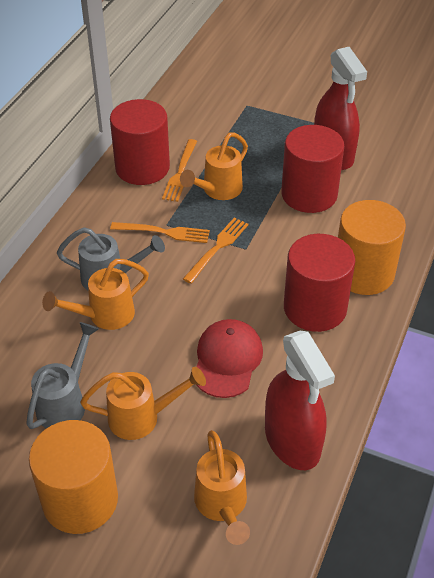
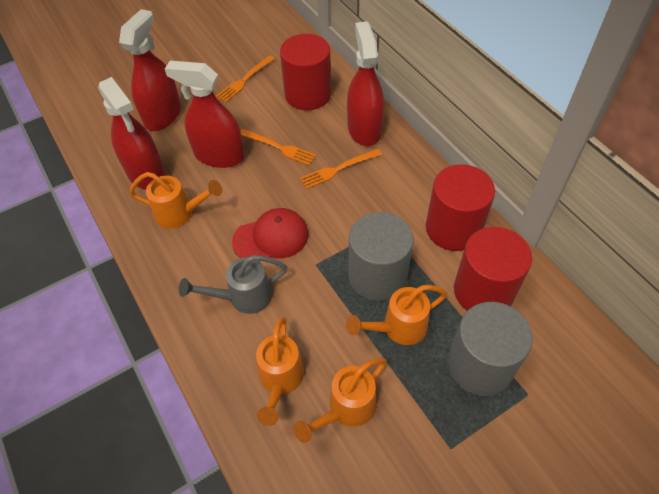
grey cylinder: 0 -> 2
grey watering can: 2 -> 1
orange cylinder: 2 -> 0
red spray bottle: 2 -> 4

